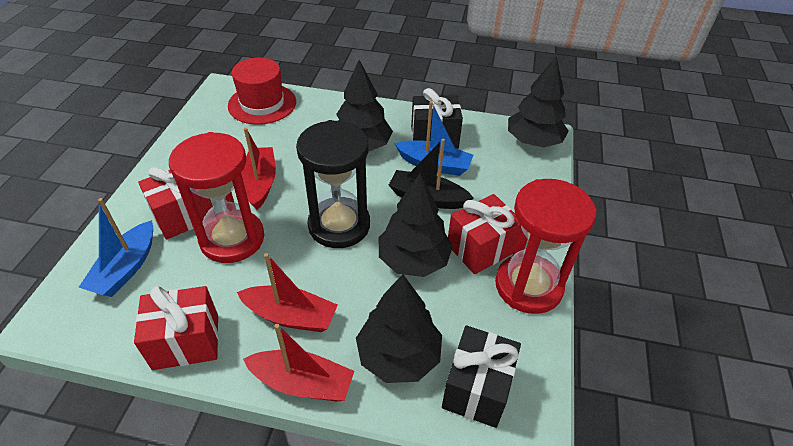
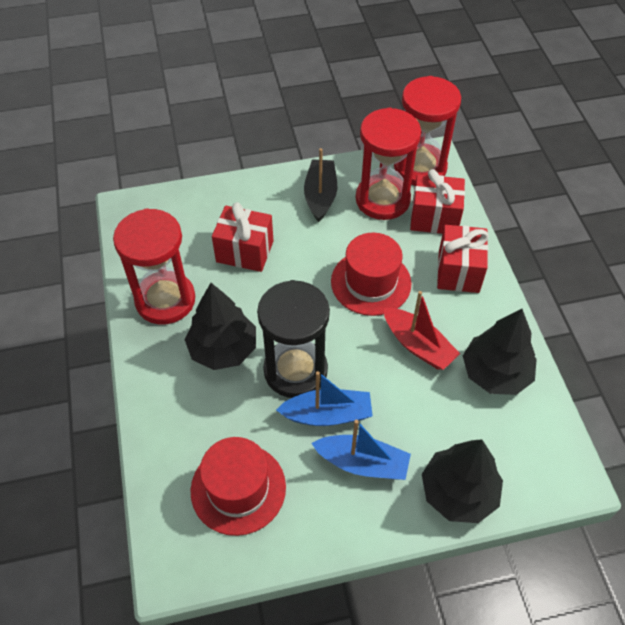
black gift: 2 -> 0
black tree: 4 -> 3
red boat: 3 -> 1
red hat: 1 -> 2
red hourglass: 2 -> 3

